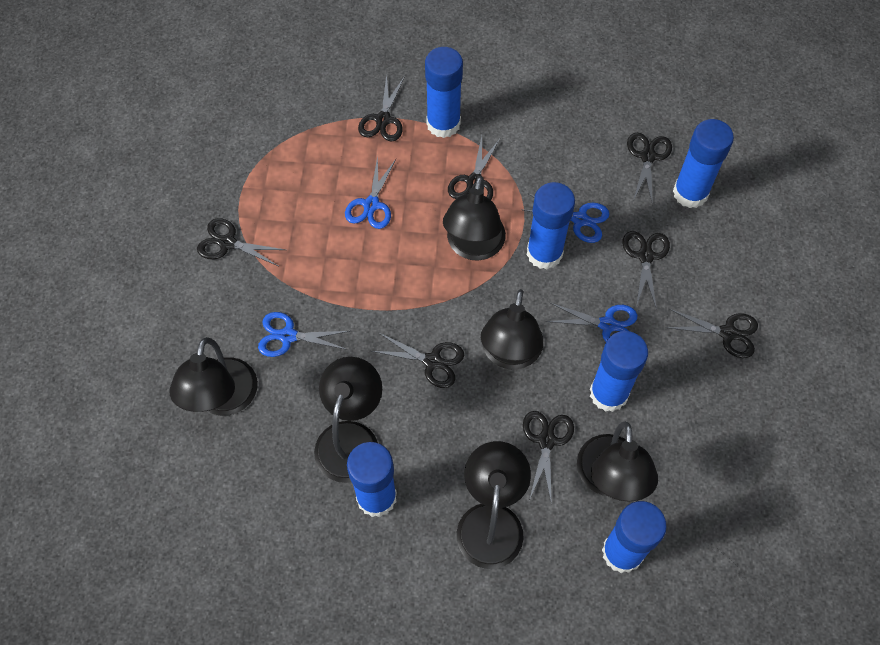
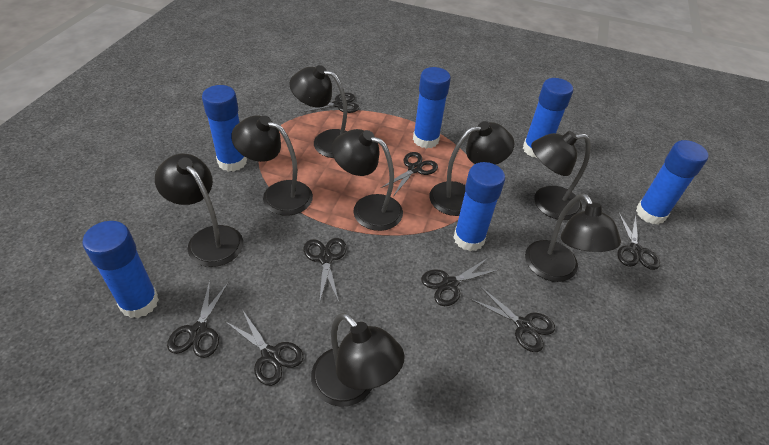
black lamp: 6 -> 8
blue scissors: 4 -> 0

